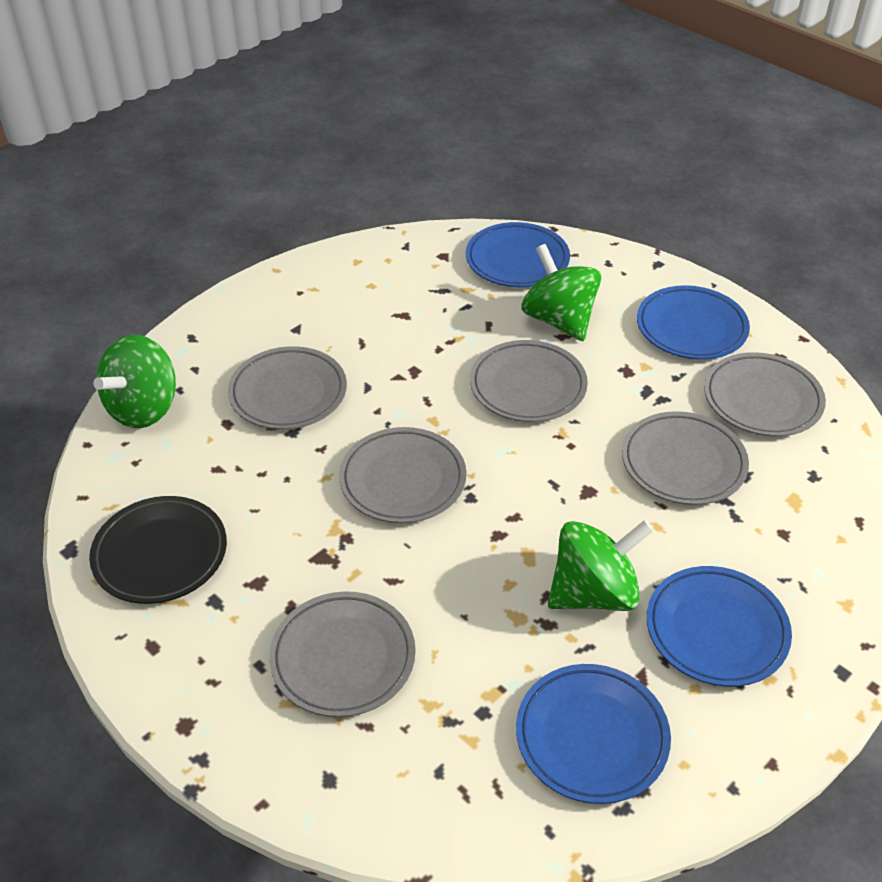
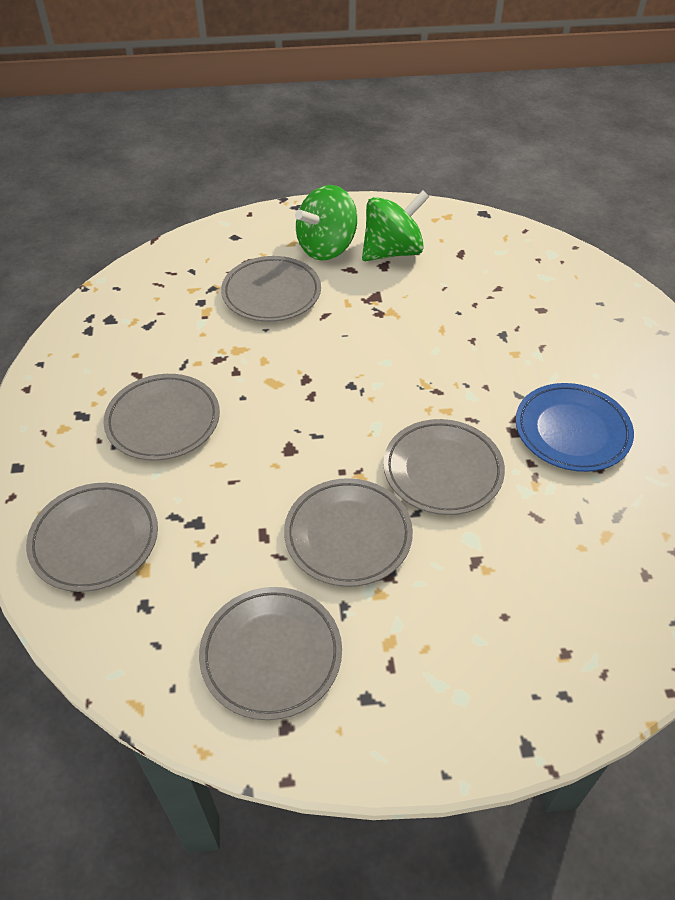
black plate: 1 -> 0
blue plate: 4 -> 1
green spinning top: 3 -> 2

